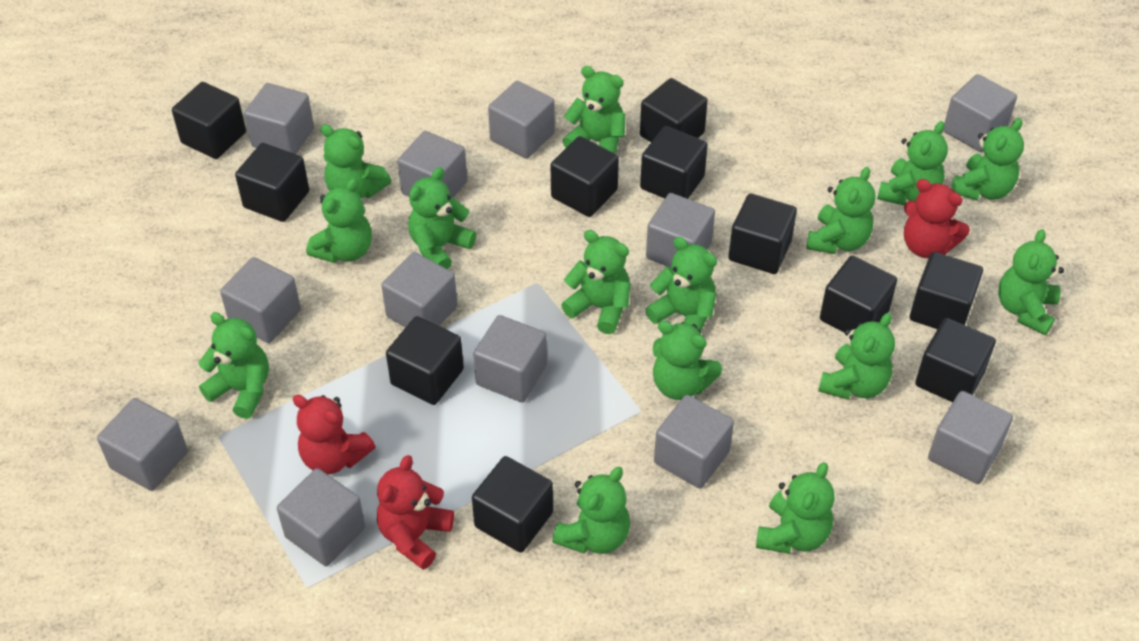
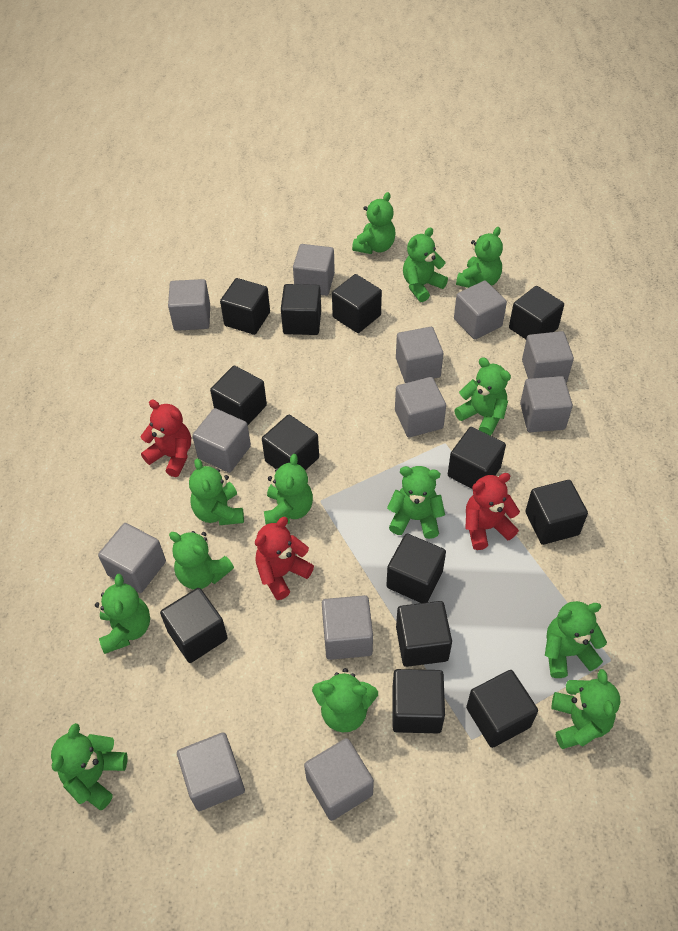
black cube: 11 -> 13
green teddy bear: 15 -> 13

